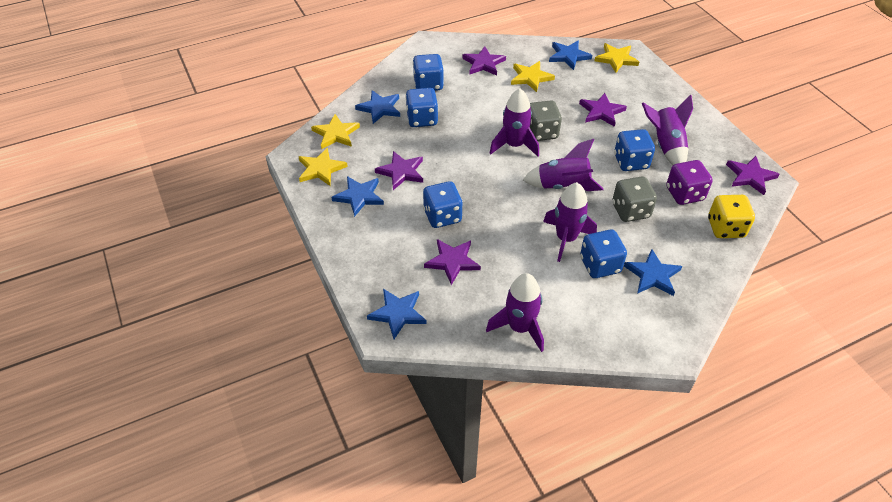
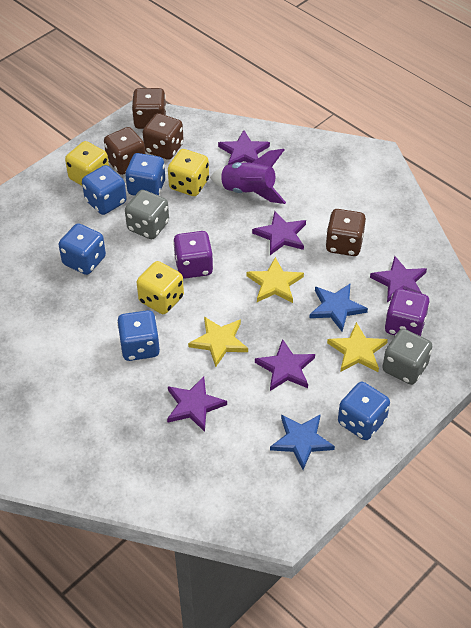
blue star: 5 -> 2
brown dice: 0 -> 4
purple dice: 1 -> 2
purple rocket: 5 -> 1
yellow dice: 1 -> 3
yellow star: 4 -> 3

